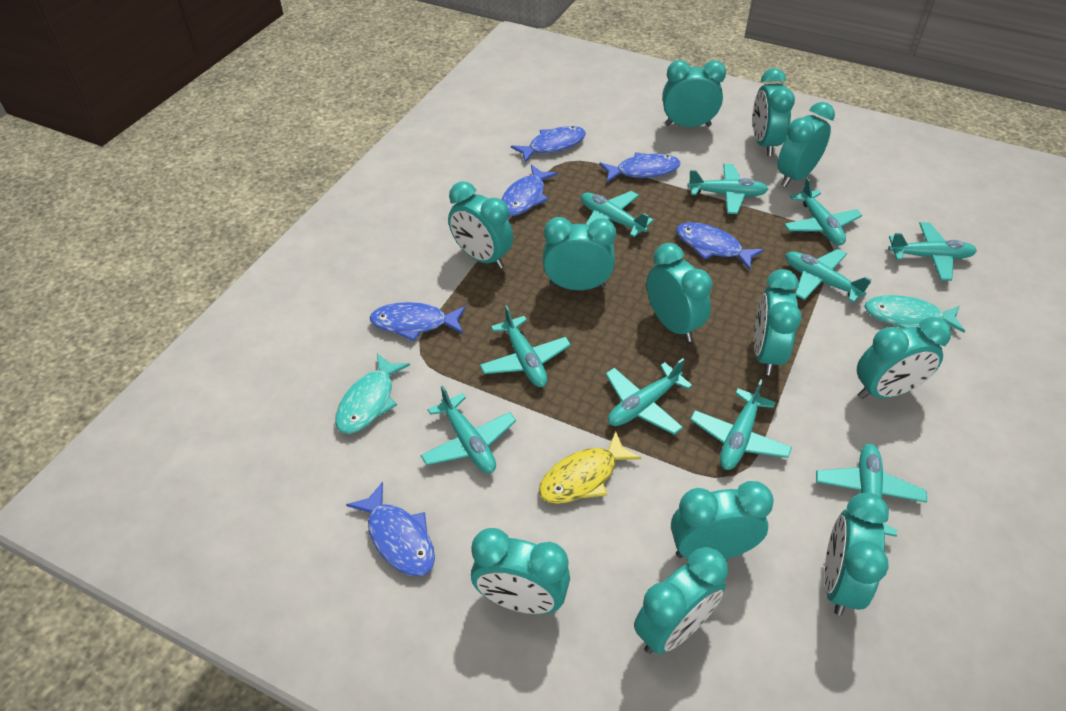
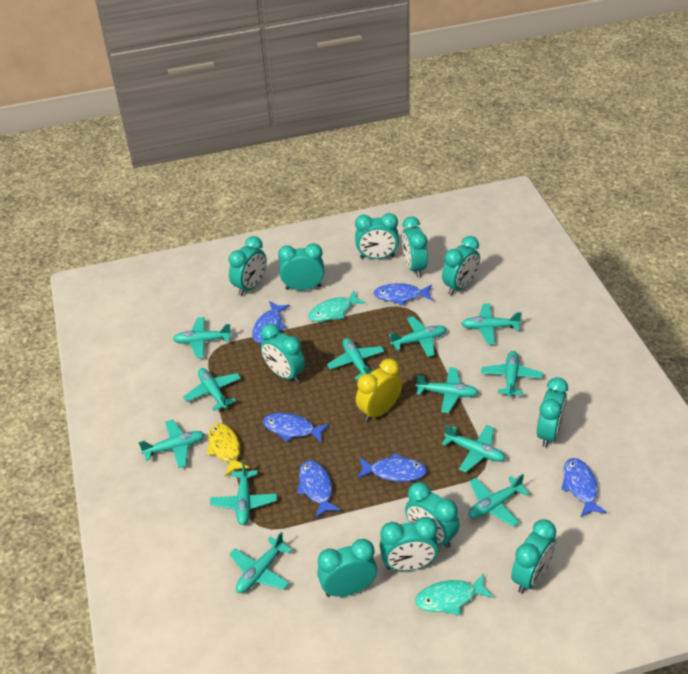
turquoise clock: 12 -> 11
turquoise plane: 10 -> 12
yellow clock: 0 -> 1

